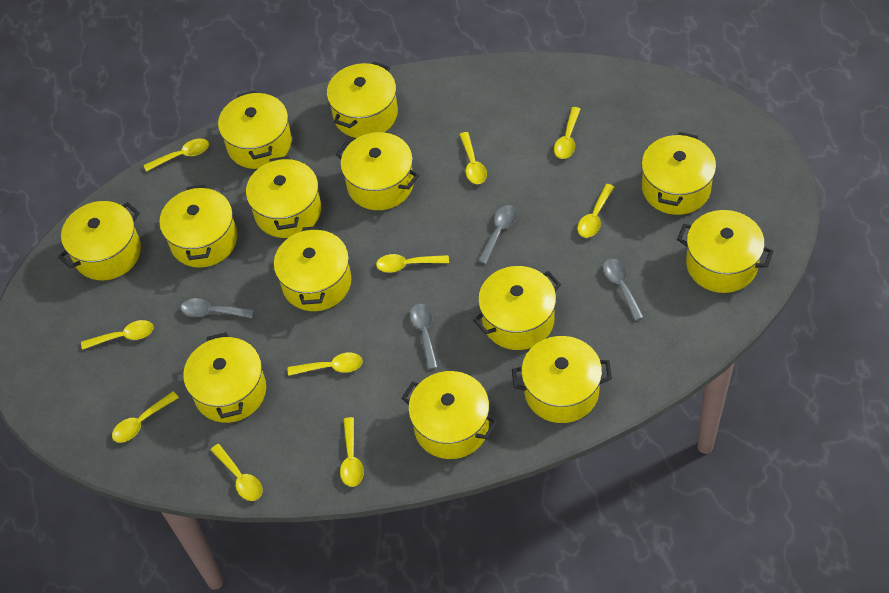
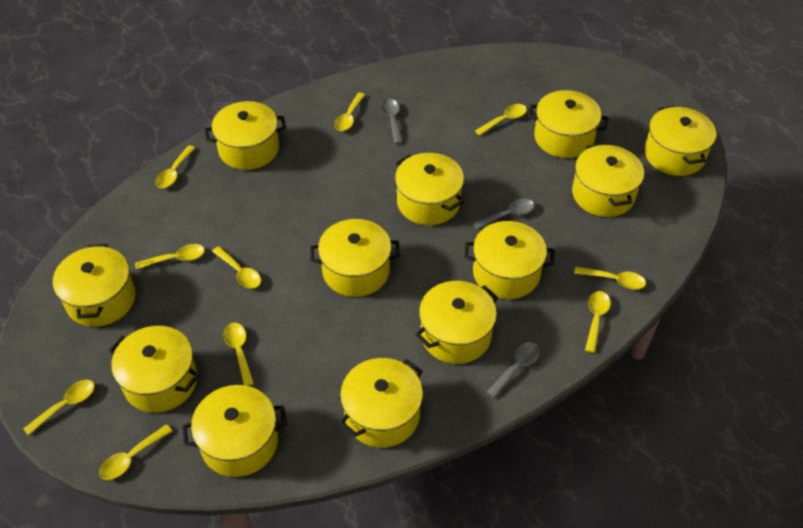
grey spoon: 4 -> 3
yellow pot: 13 -> 12

